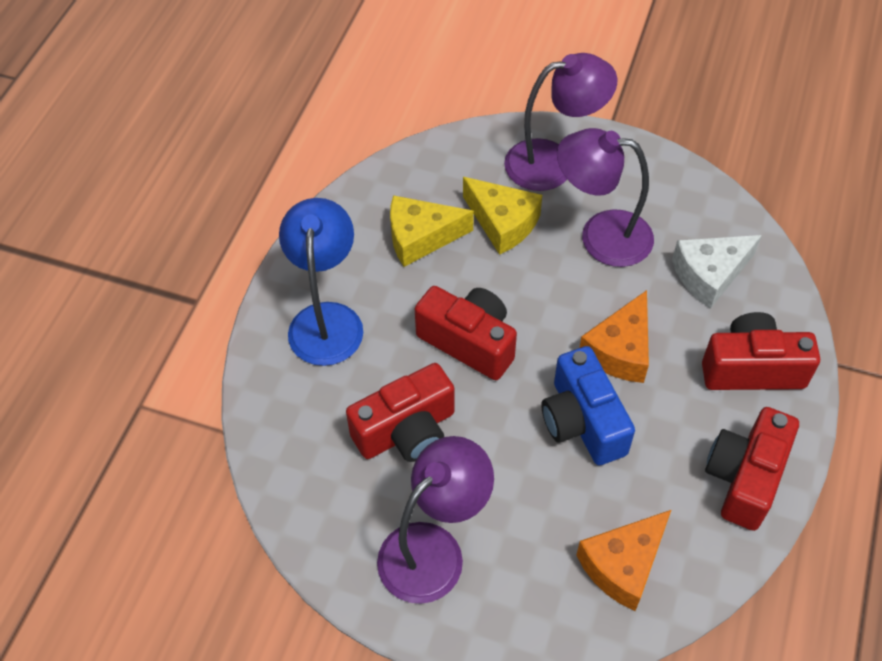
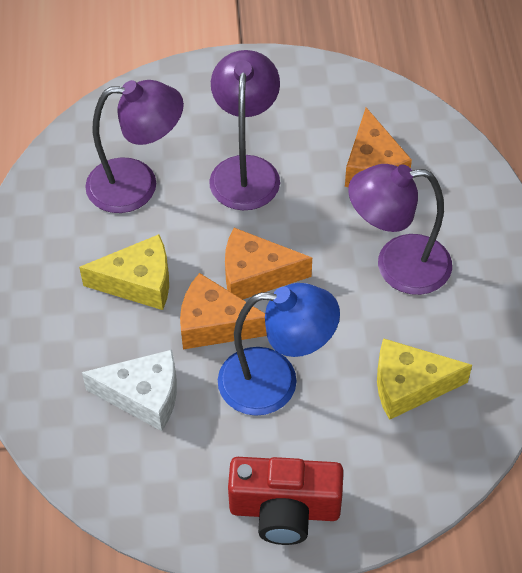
blue camera: 1 -> 0
orange cheese: 2 -> 3
red camera: 4 -> 1

